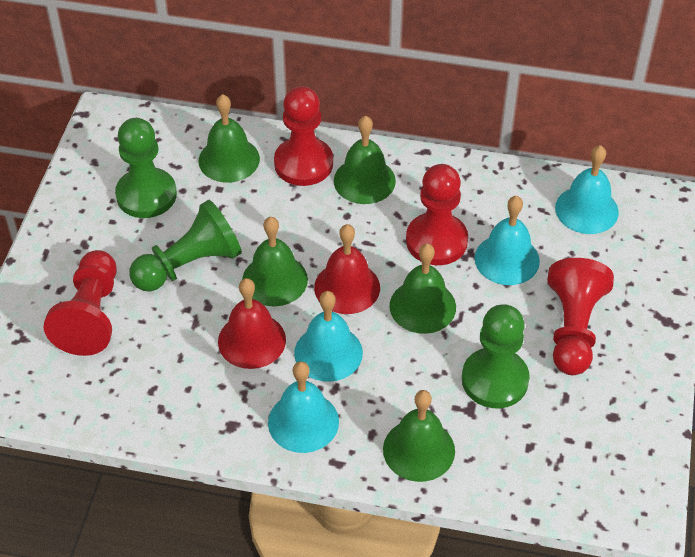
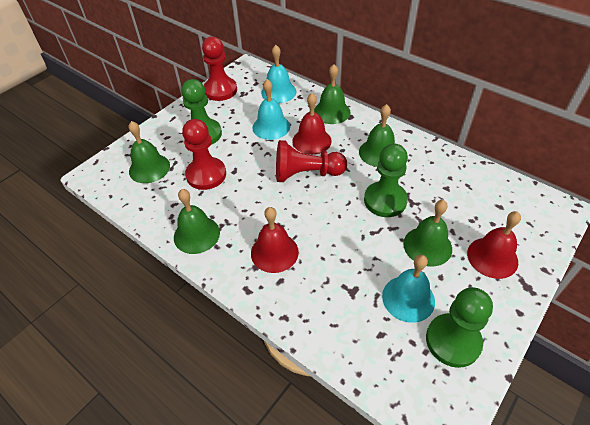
red bell: 2 -> 3
red pawn: 4 -> 3
turquoise bell: 4 -> 3

